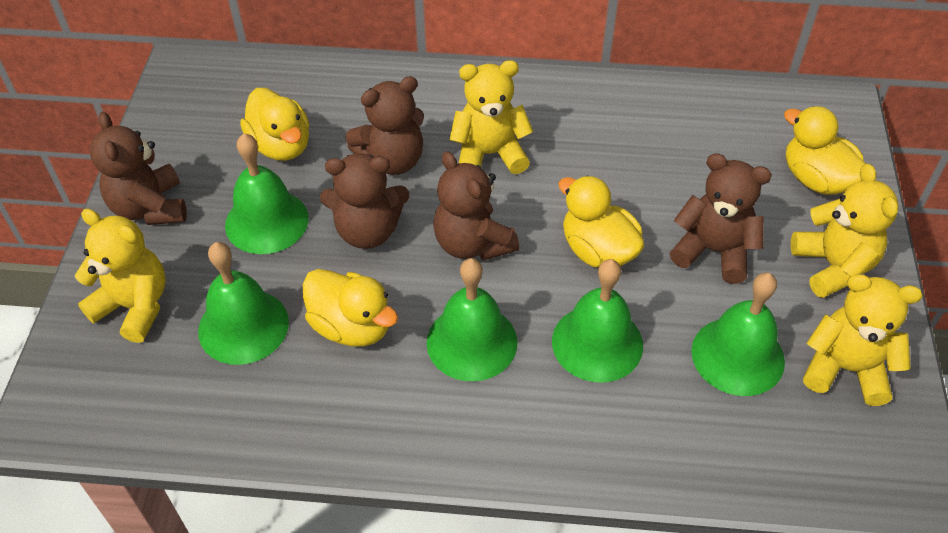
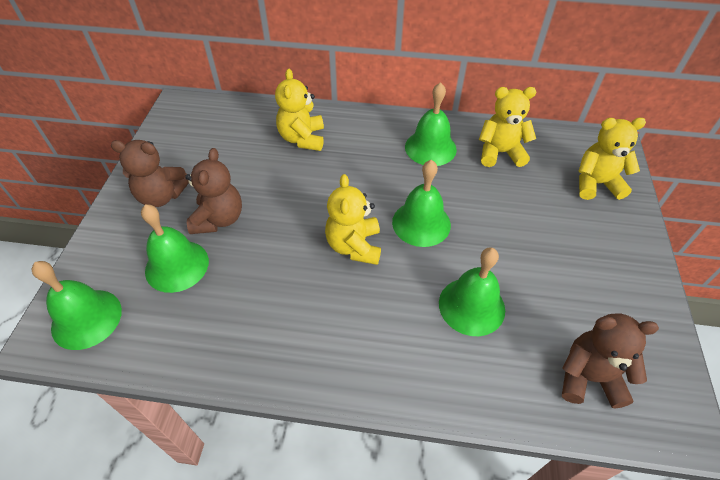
brown teddy bear: 5 -> 3
yellow duck: 4 -> 0

